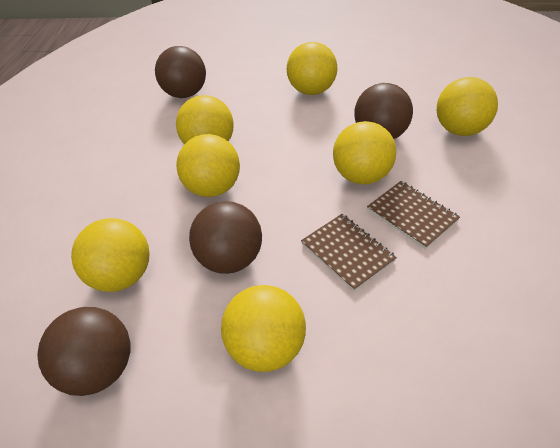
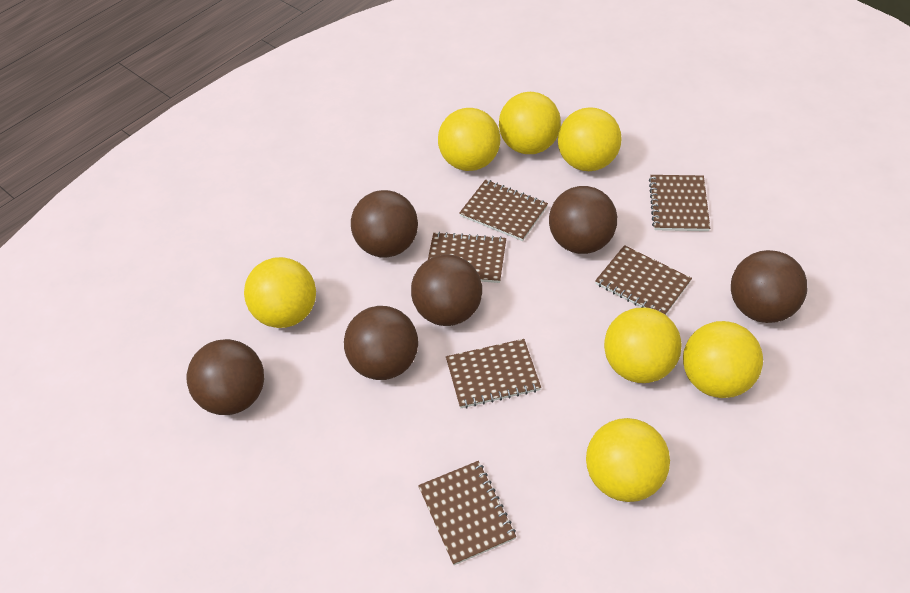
brown ball: 4 -> 6
brown notebook: 2 -> 6

